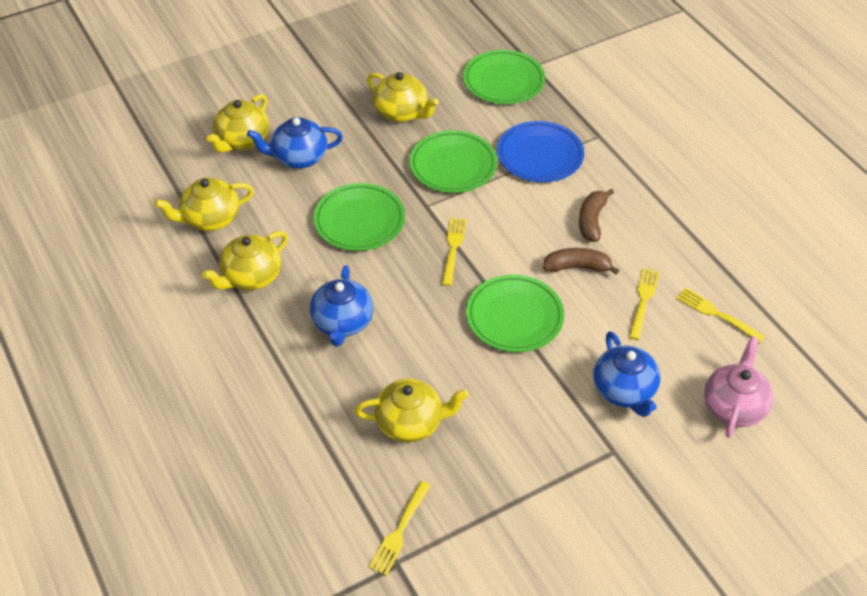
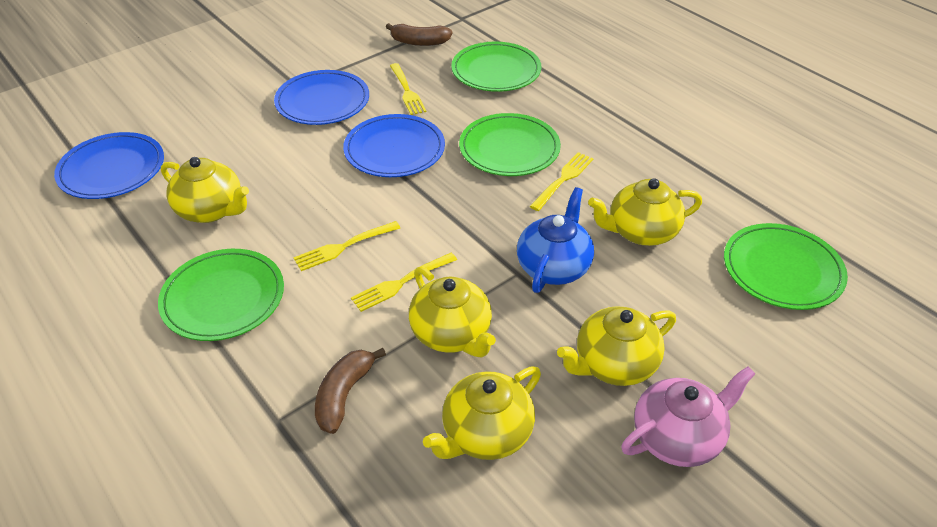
blue plate: 1 -> 3
blue teapot: 3 -> 1

